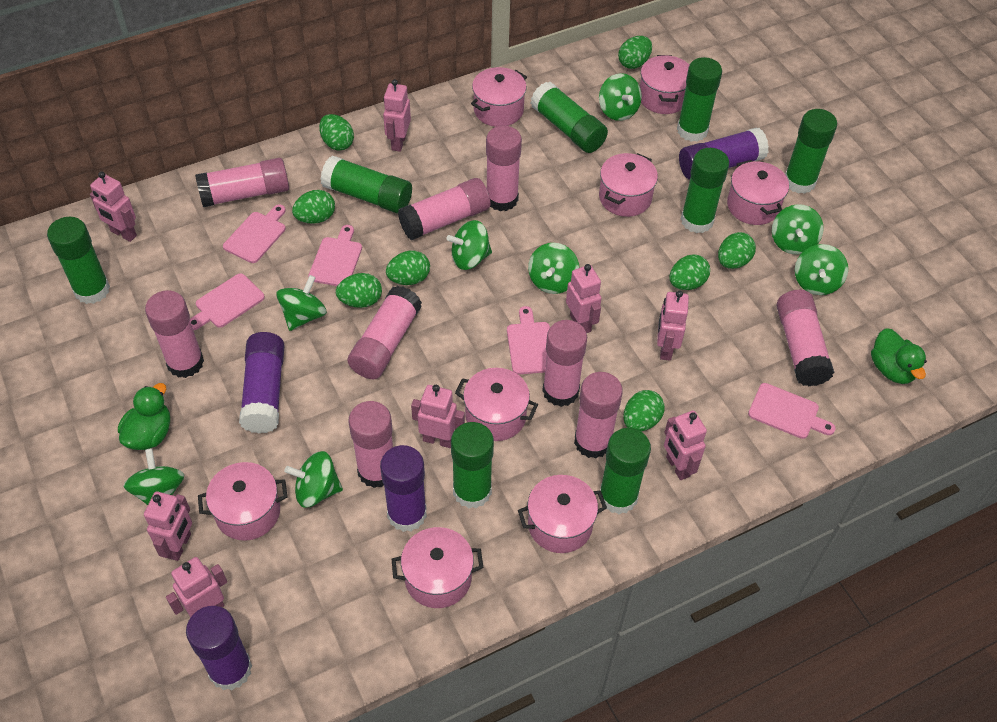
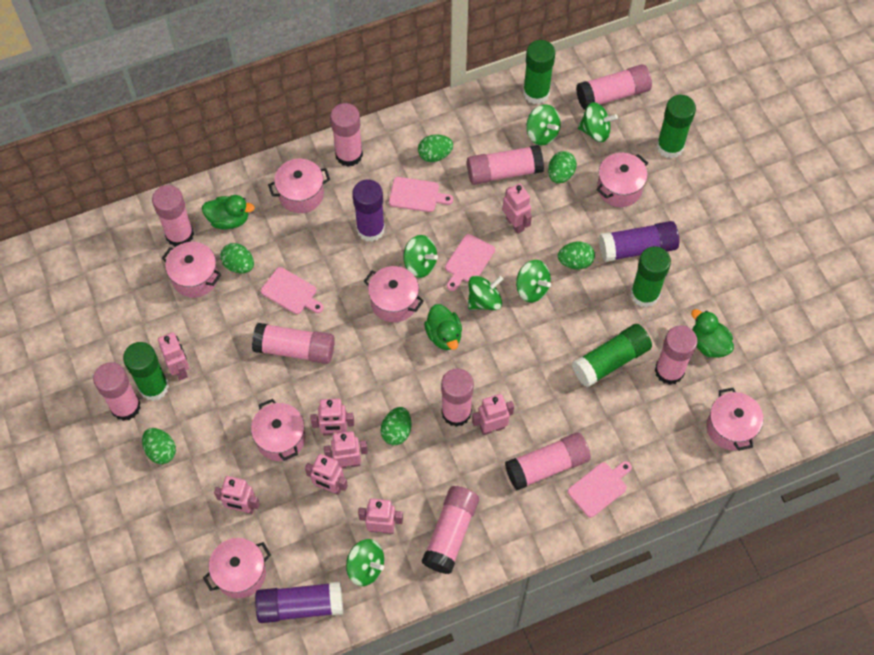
green duck: 2 -> 3
green egg: 8 -> 6
green glue stick: 8 -> 5
green spinning top: 8 -> 6
pink cutting board: 5 -> 4
pink glue stick: 9 -> 10
pink pot: 8 -> 7
purple glue stick: 4 -> 3

